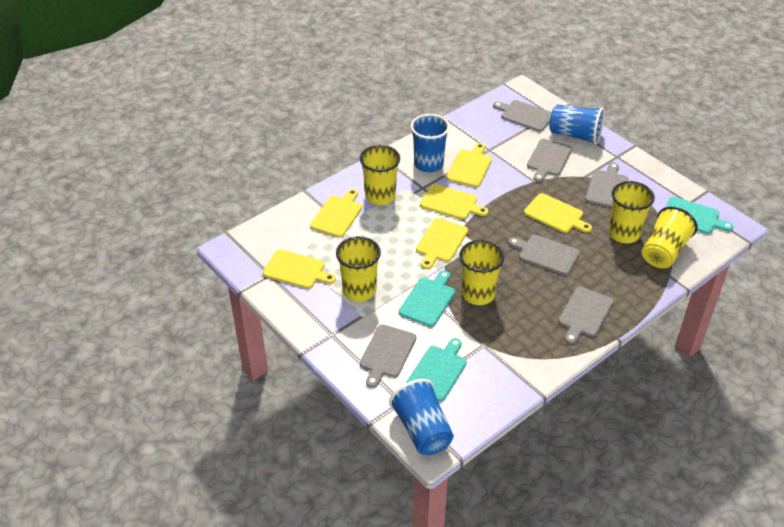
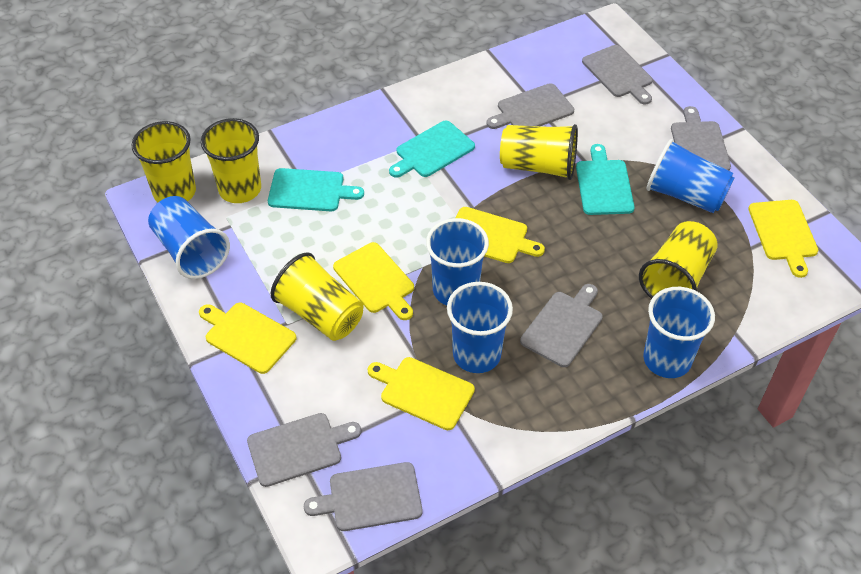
blue cup: 3 -> 5
yellow cutting board: 6 -> 5

